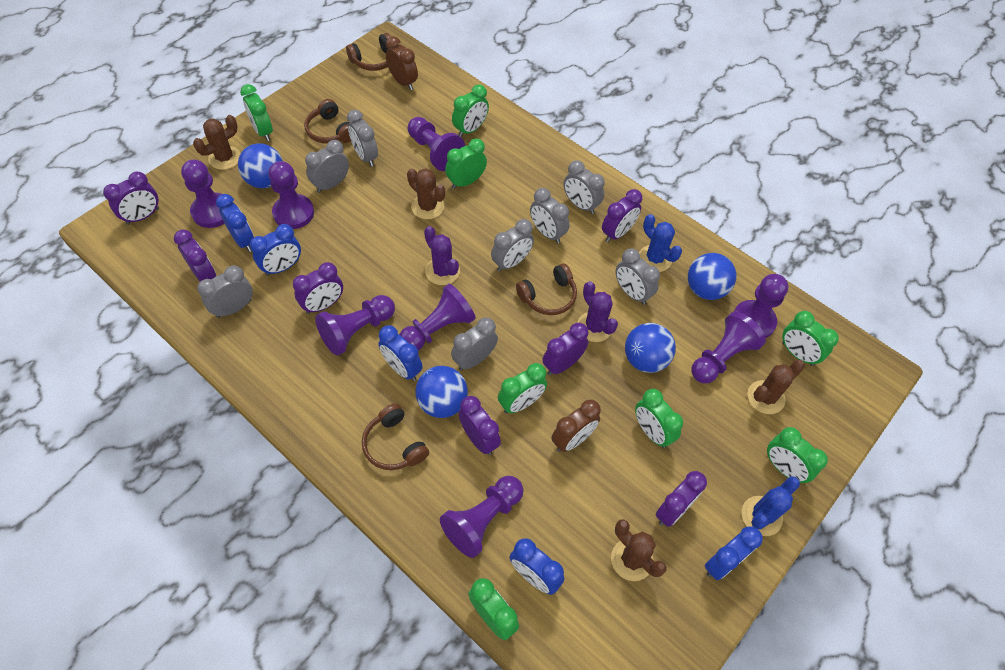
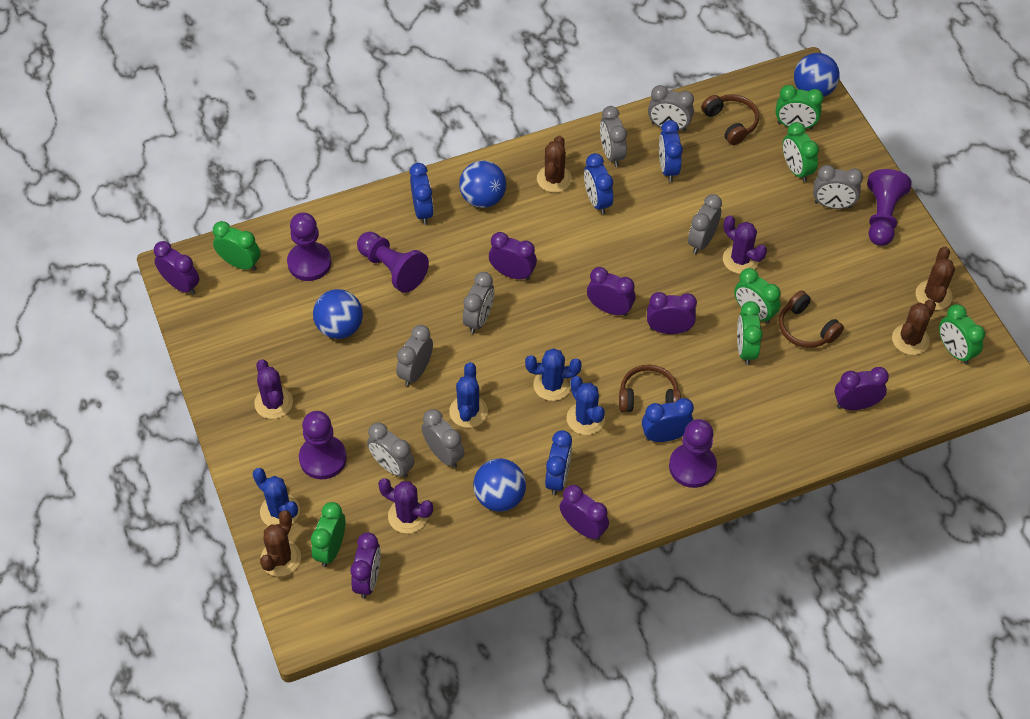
blue cactus: 2 -> 4
brown clock: 2 -> 0
brown headphones: 4 -> 3
green clock: 8 -> 7
purple cactus: 2 -> 3
purple pawn: 8 -> 5

